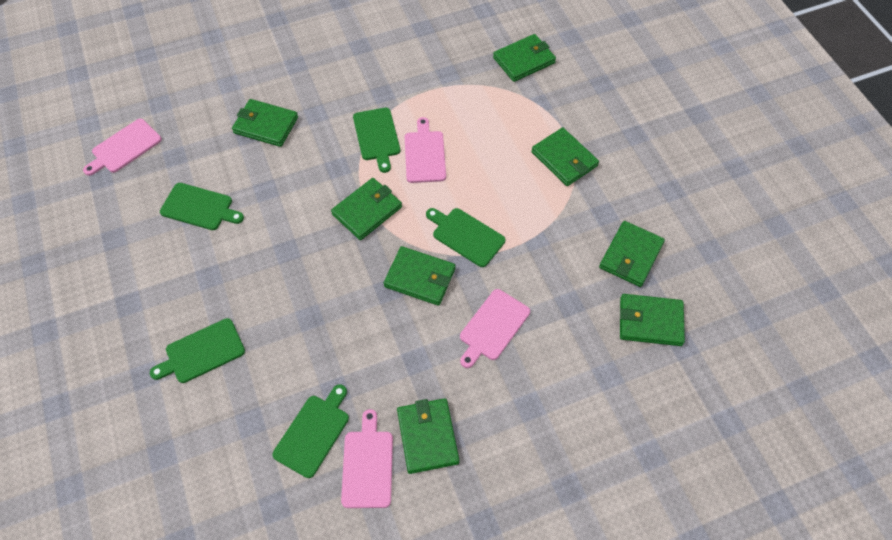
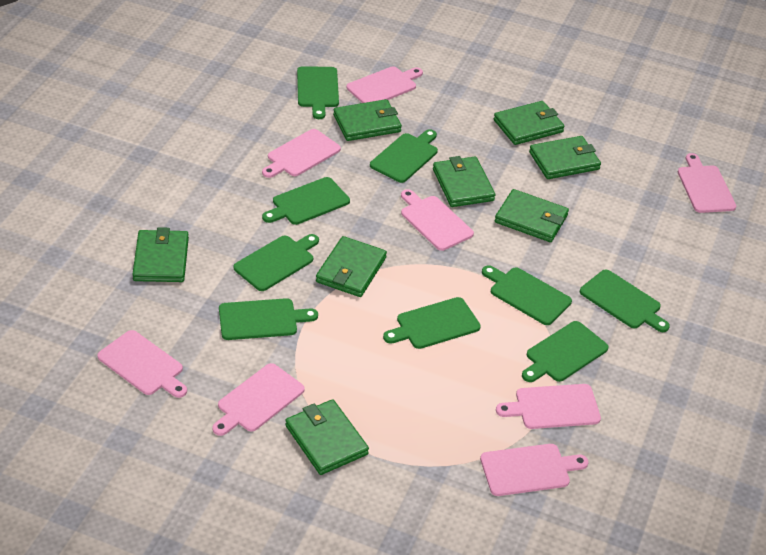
green cutting board: 5 -> 9
pink cutting board: 4 -> 8

